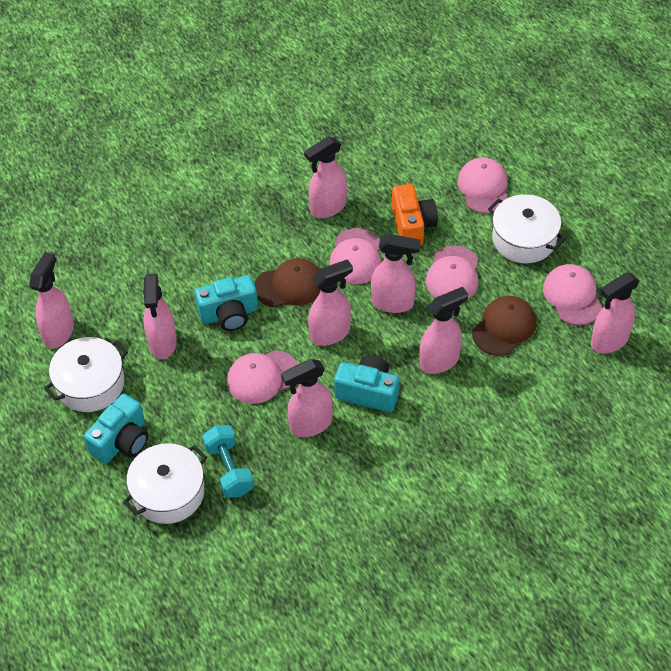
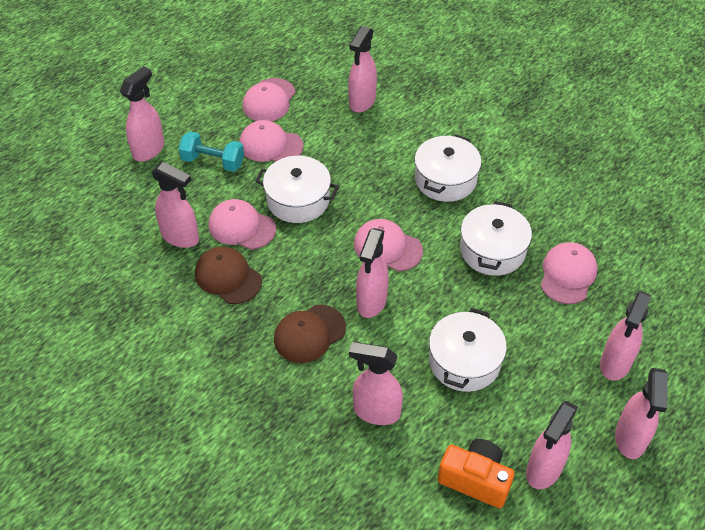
turquoise camera: 3 -> 0
white pot: 3 -> 4

